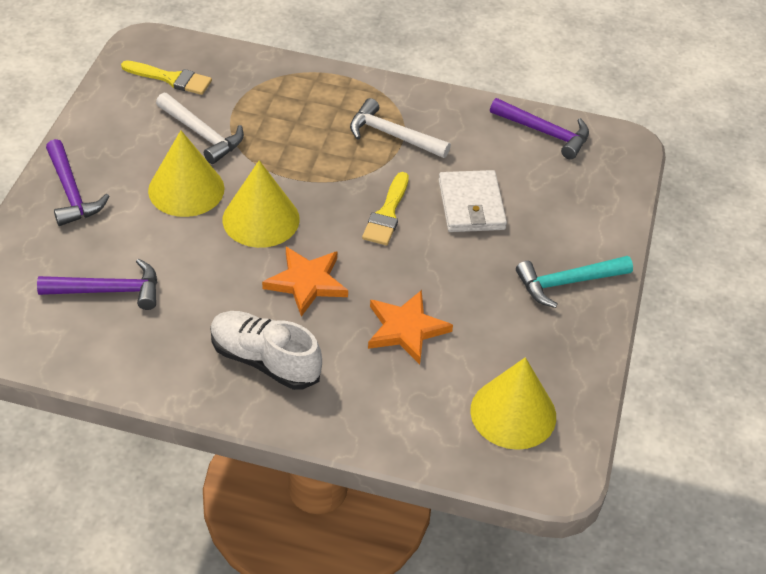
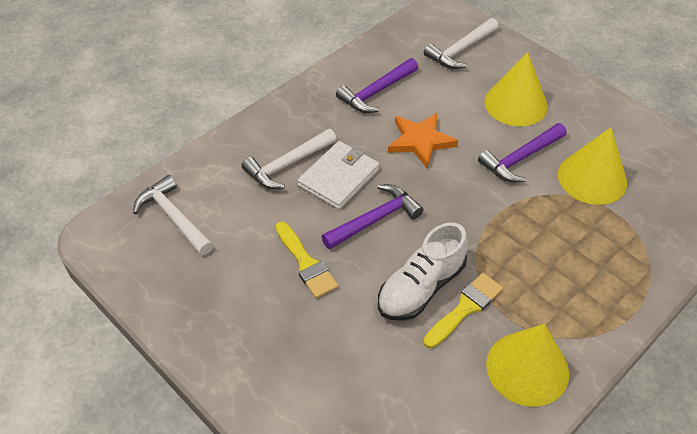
orange star: 2 -> 1
turquoise hammer: 1 -> 0
white hammer: 2 -> 3

